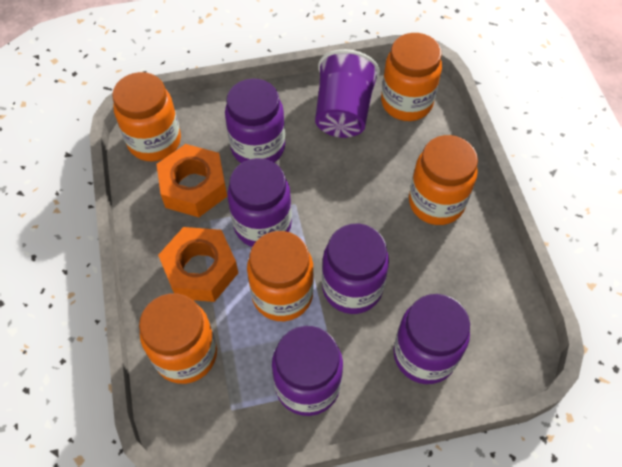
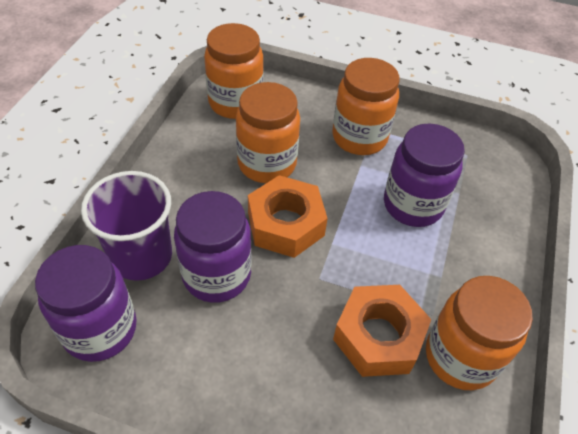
orange jar: 5 -> 4
purple jar: 5 -> 3

